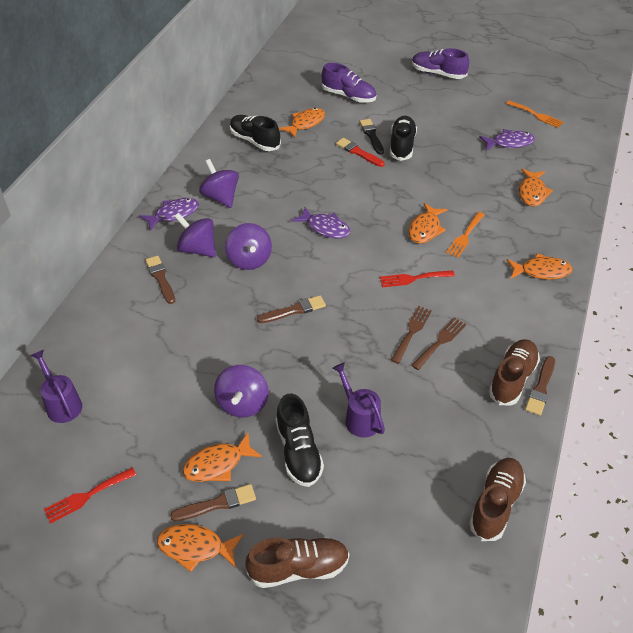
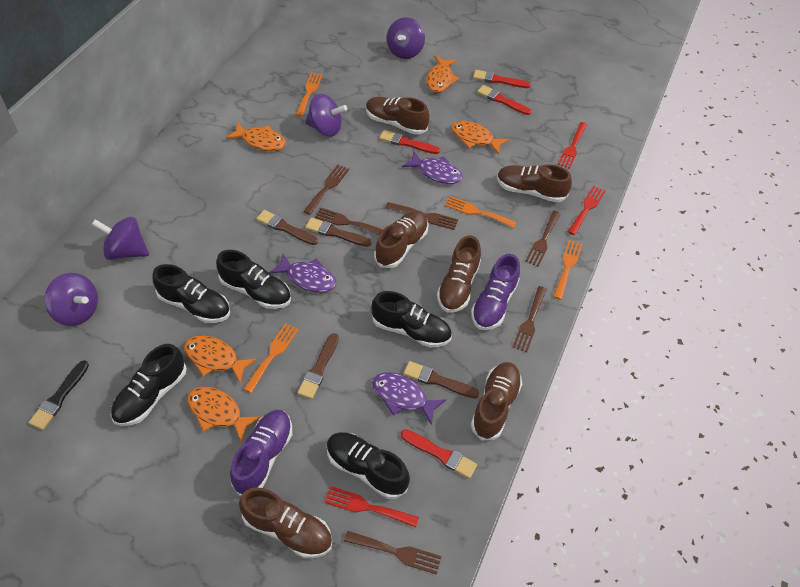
black shoe: 3 -> 5
brown fork: 2 -> 6
brown shoe: 3 -> 6
orange fish: 6 -> 5
orange fork: 2 -> 4
purple watering can: 2 -> 0
red brush: 1 -> 4
red fork: 2 -> 3

